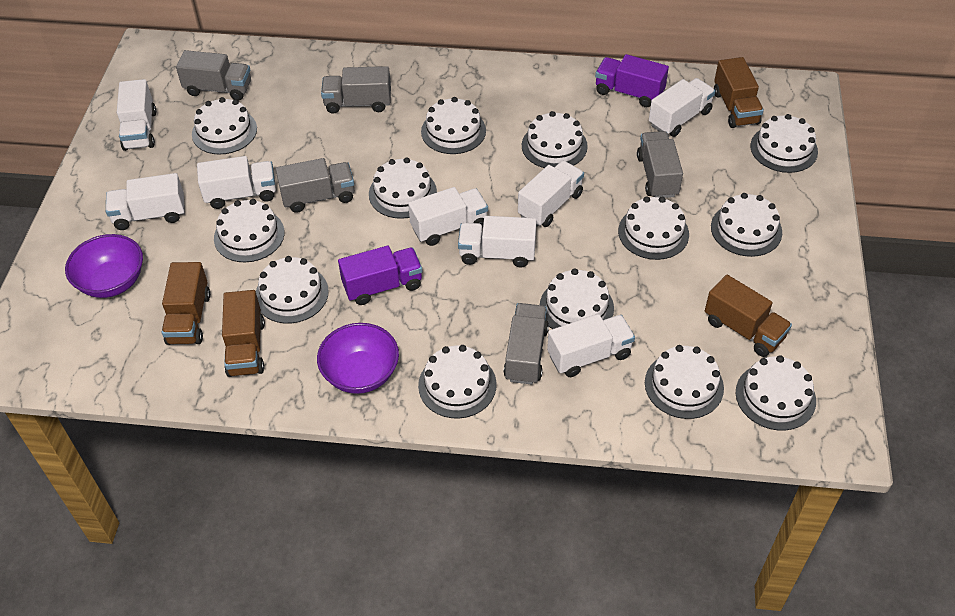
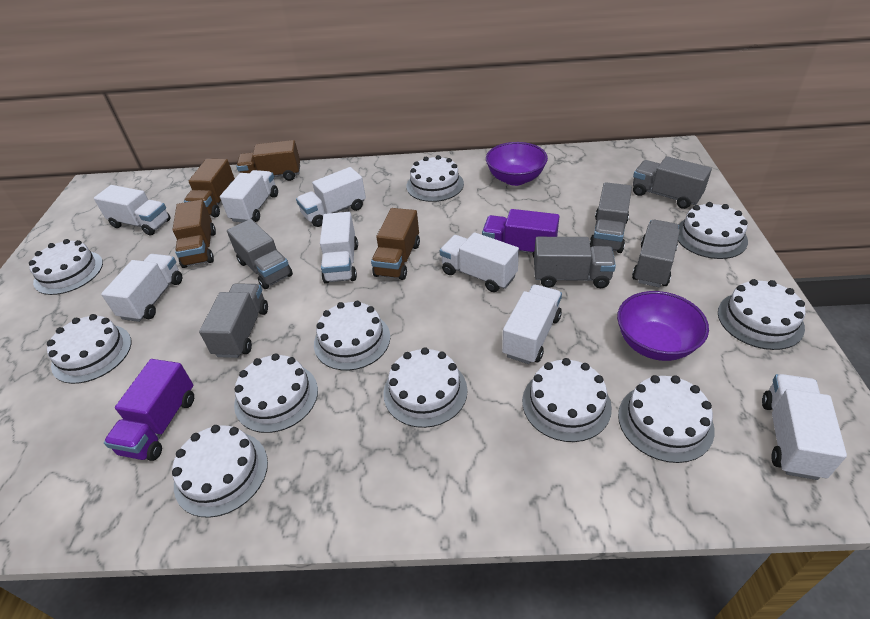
grey truck: 5 -> 6
white cake: 13 -> 11

